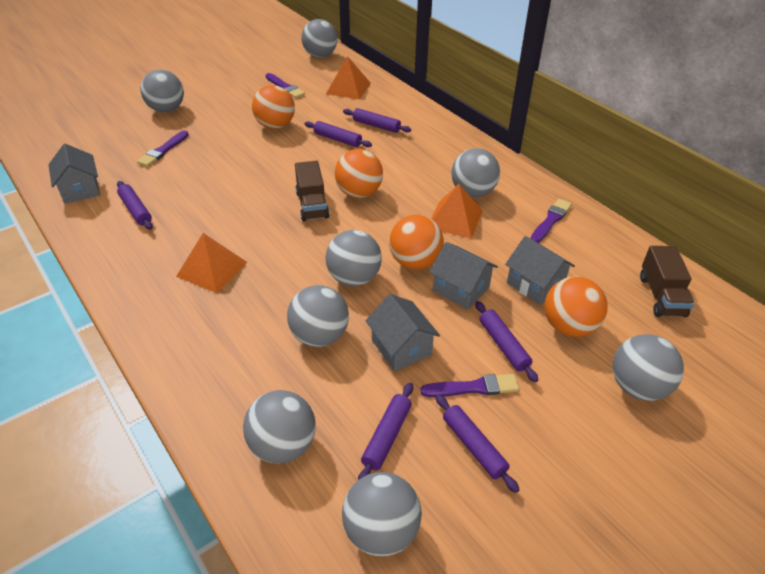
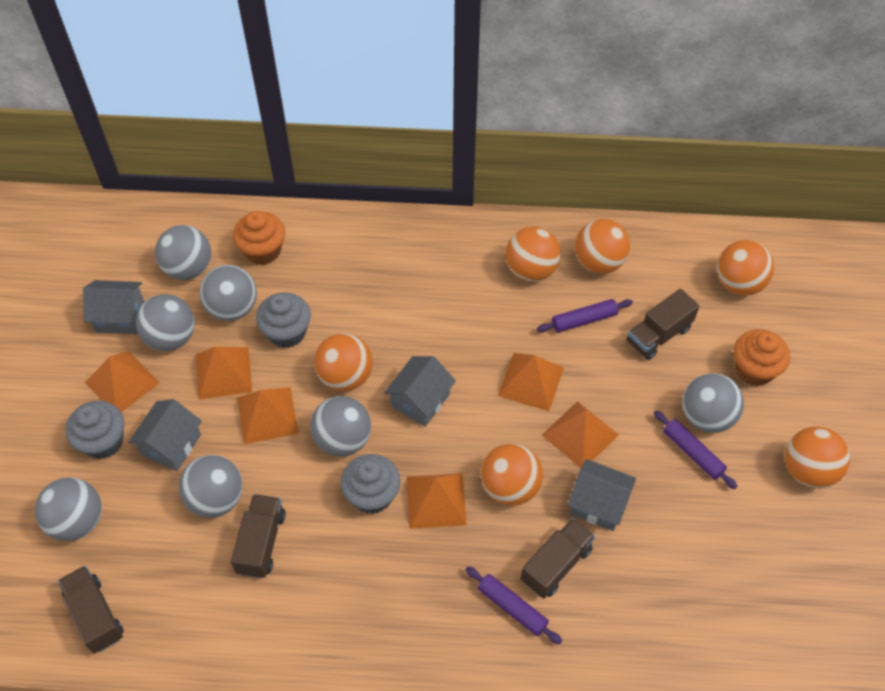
brown truck: 2 -> 4
grey ball: 8 -> 7
grey cupcake: 0 -> 3
orange ball: 4 -> 6
orange cupcake: 0 -> 2
orange pyramid: 3 -> 6
purple brush: 4 -> 0
purple rolling pin: 6 -> 3

